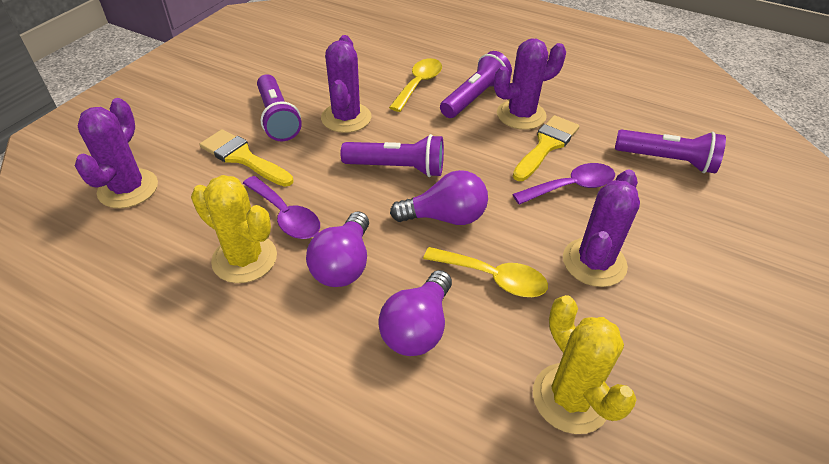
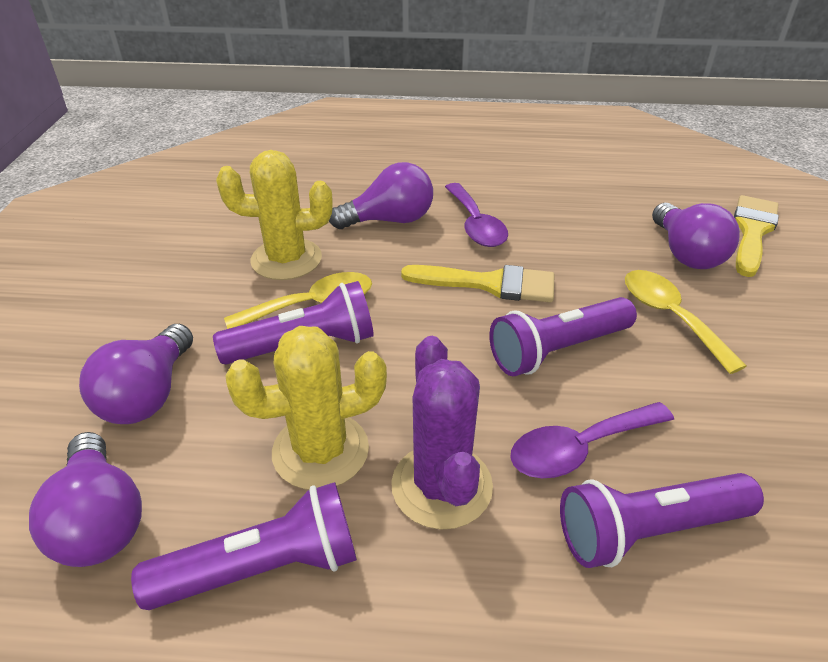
purple cactus: 4 -> 1
purple light bulb: 3 -> 4

